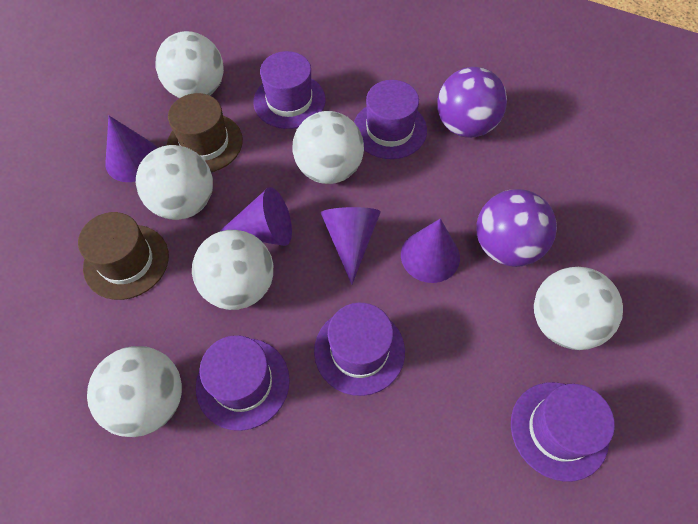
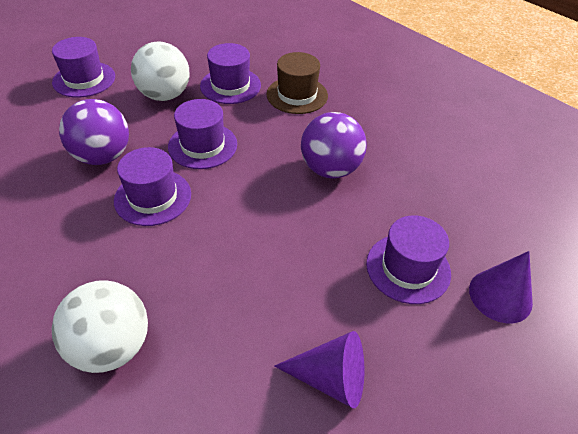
brown hat: 2 -> 1
purple cone: 4 -> 2
white ball: 6 -> 2

